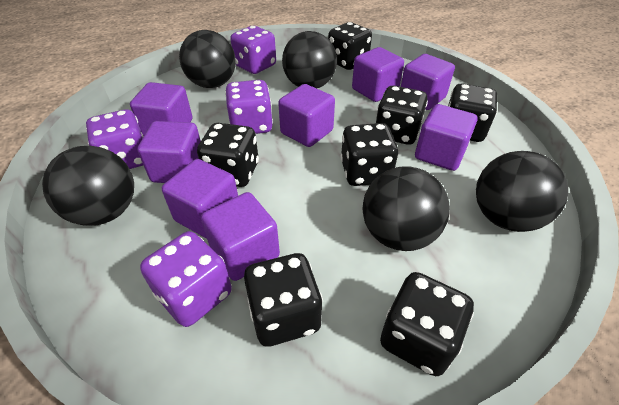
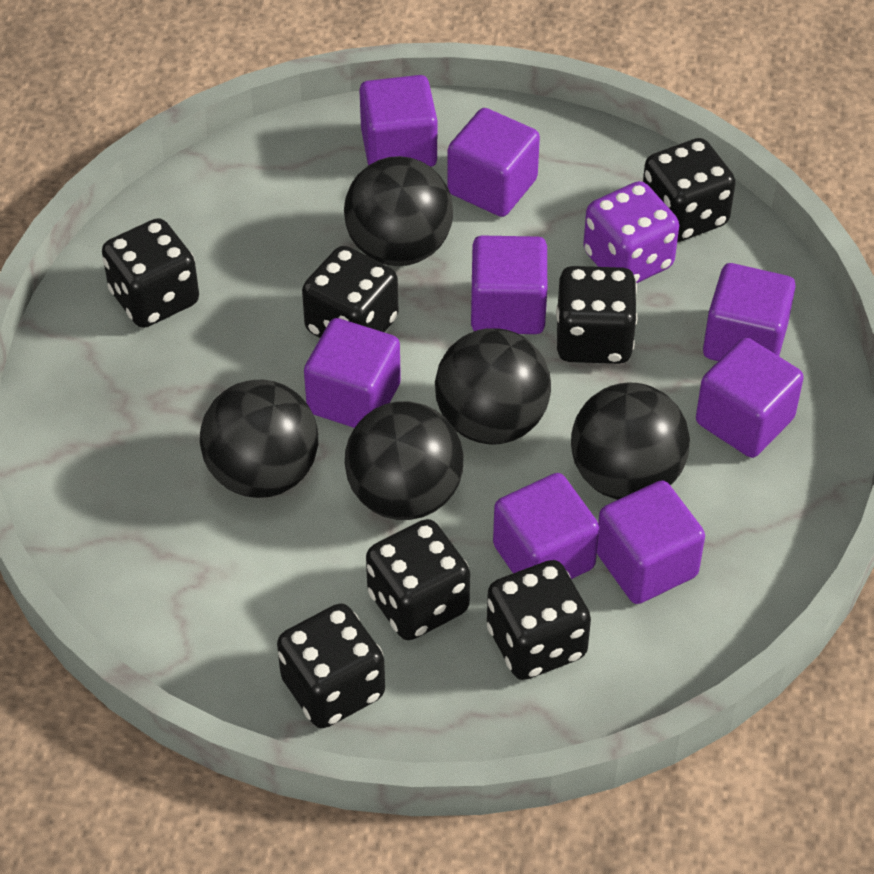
purple dice: 4 -> 1

